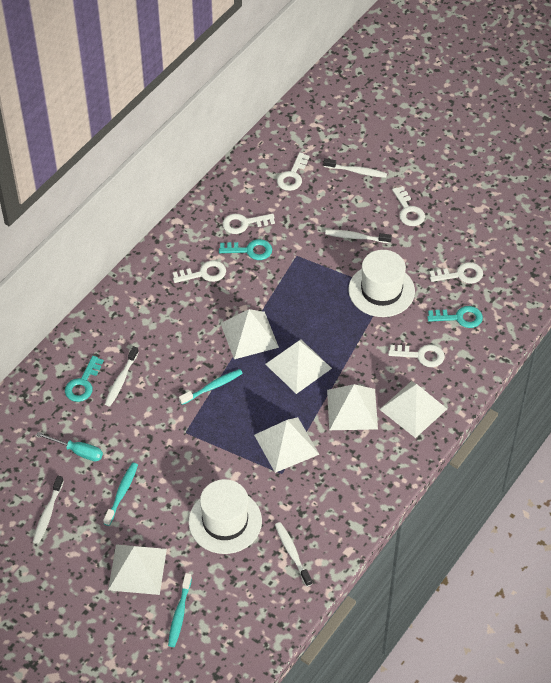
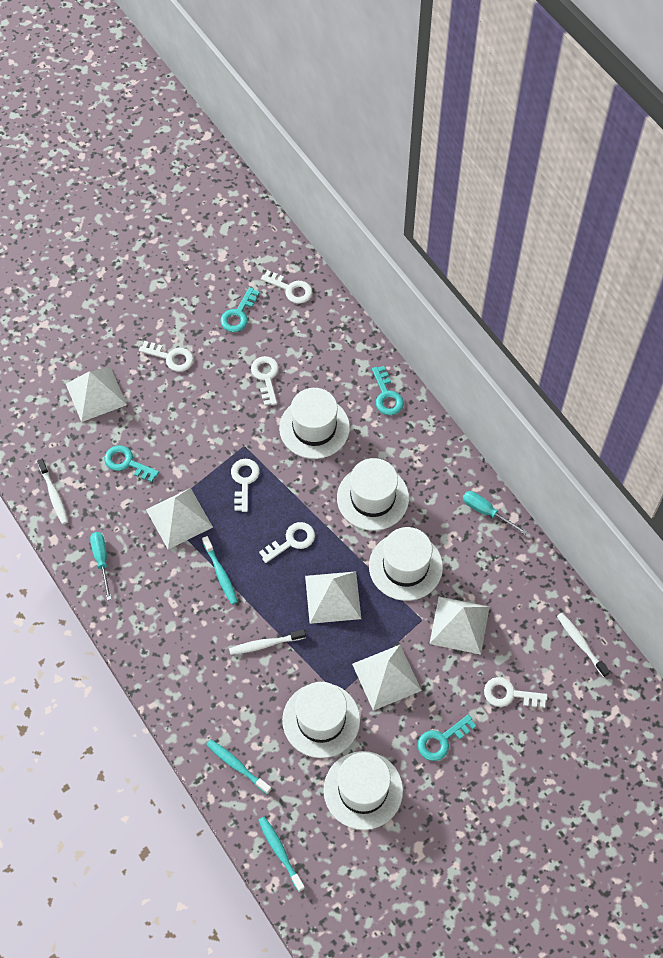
turquoise key: 3 -> 4
turquoise screwdriver: 1 -> 2
white hat: 2 -> 5
white pyramid: 6 -> 5
white toothbrush: 5 -> 3

